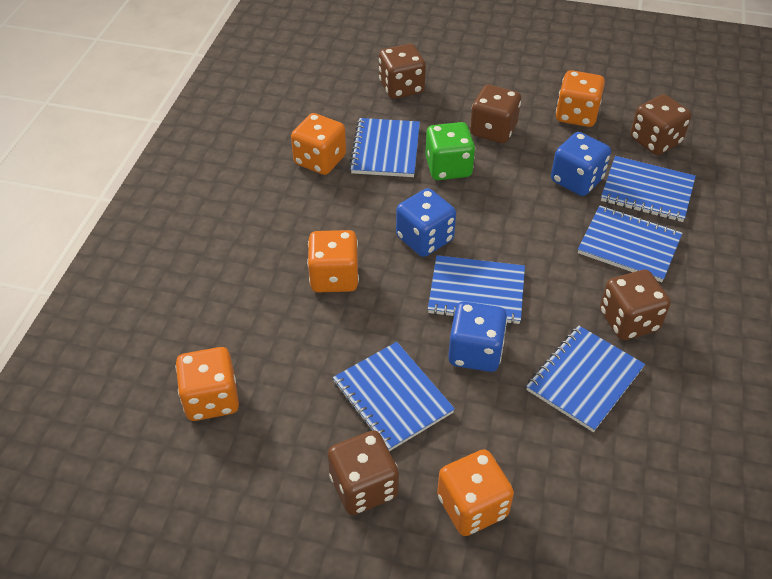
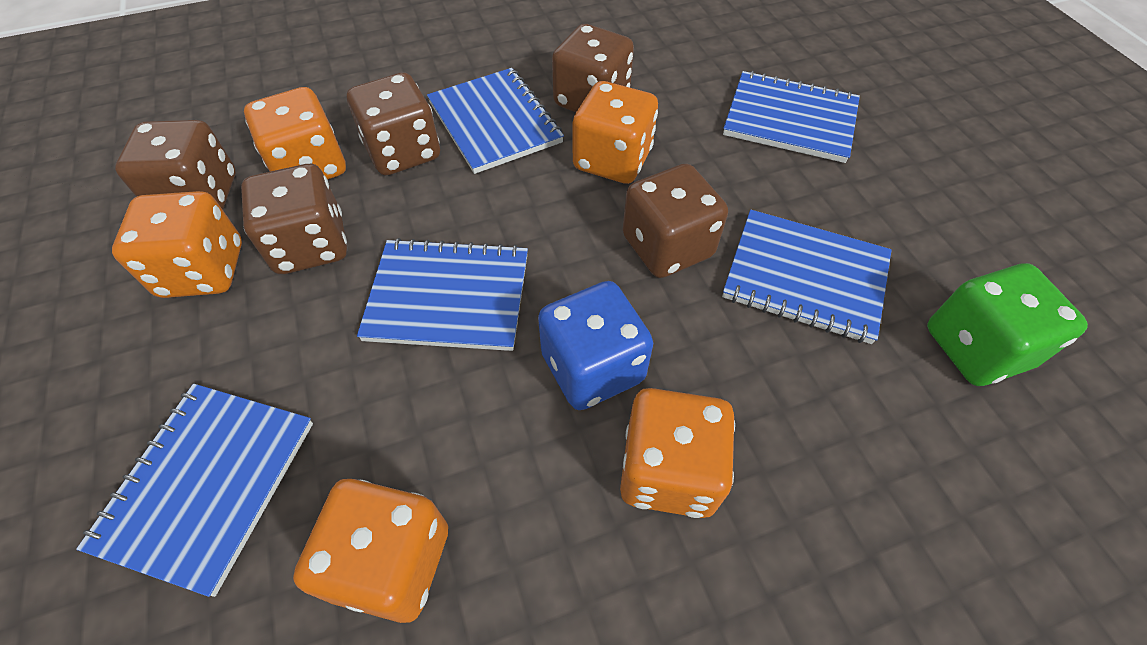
blue dice: 3 -> 1
blue notebook: 6 -> 5

